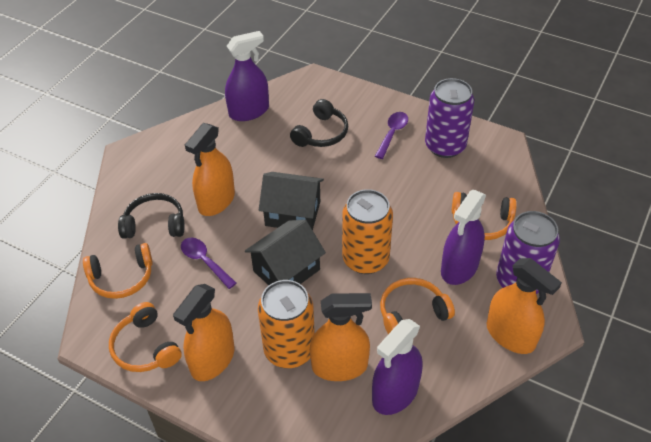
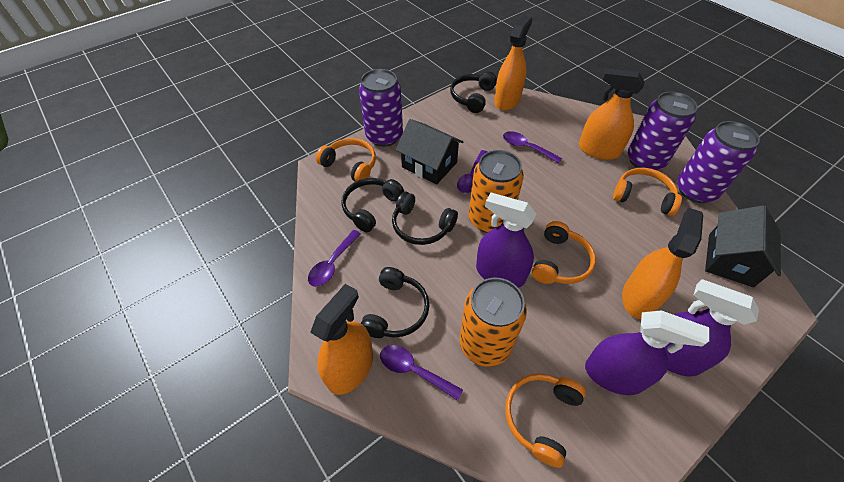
black headphones: 2 -> 4
purple can: 2 -> 3
purple spoon: 2 -> 4

